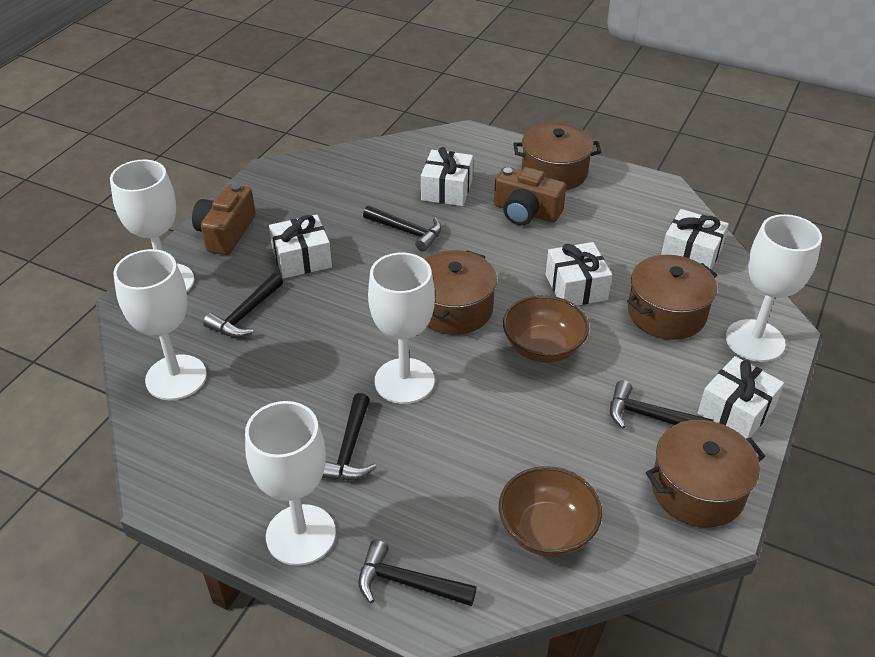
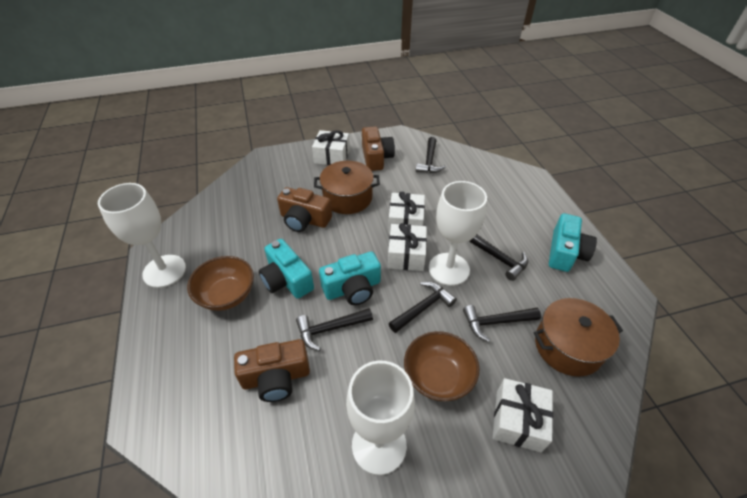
brown camera: 2 -> 3
brown pot: 4 -> 2
turquoise camera: 0 -> 3
white gift: 5 -> 4
white goblet: 5 -> 3

